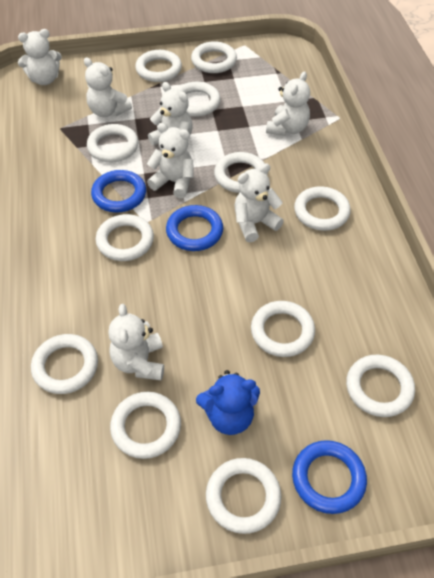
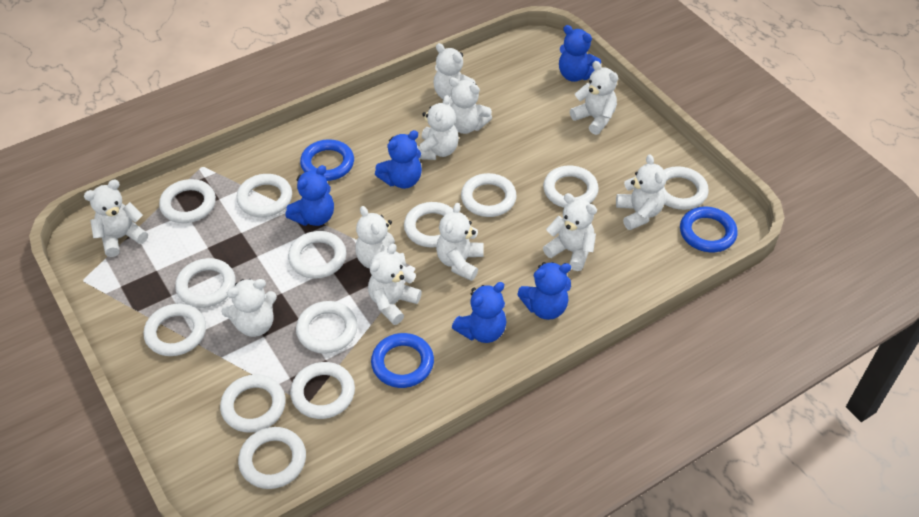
blue teddy bear: 1 -> 5
white ring: 12 -> 13
white teddy bear: 7 -> 11

